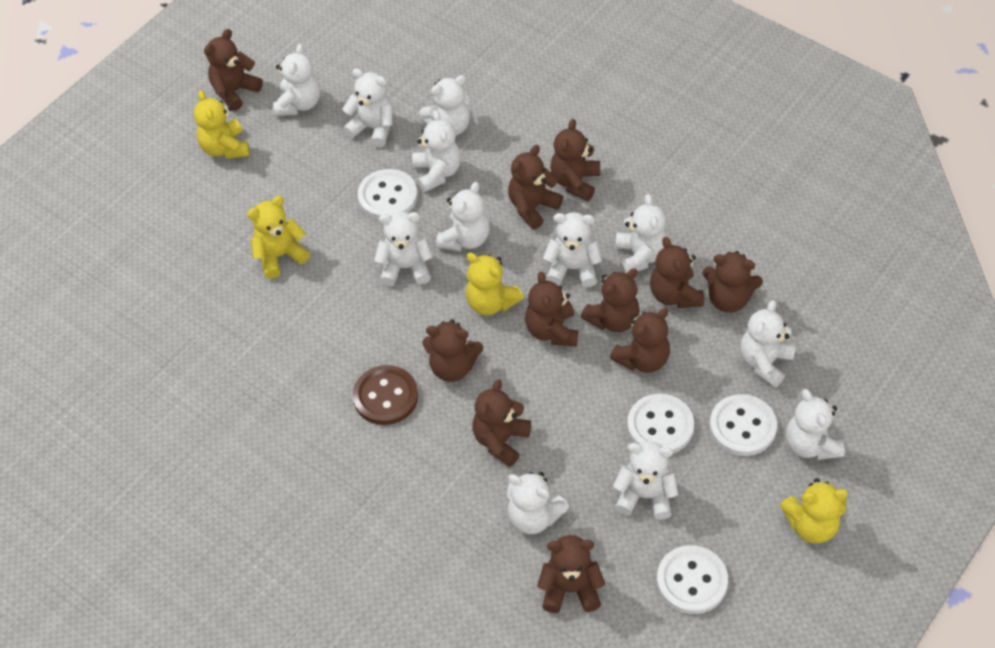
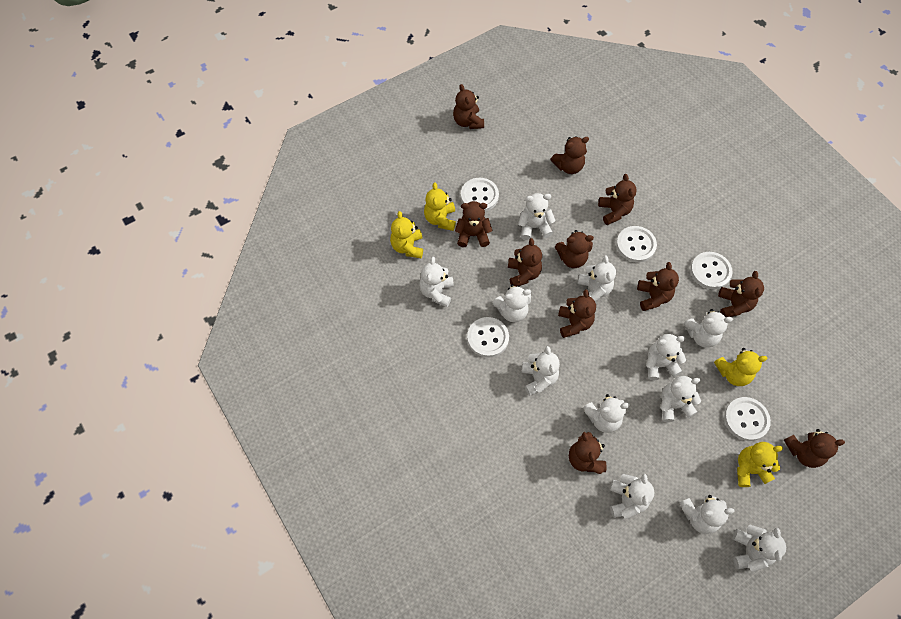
brown button: 1 -> 0
white button: 4 -> 5

